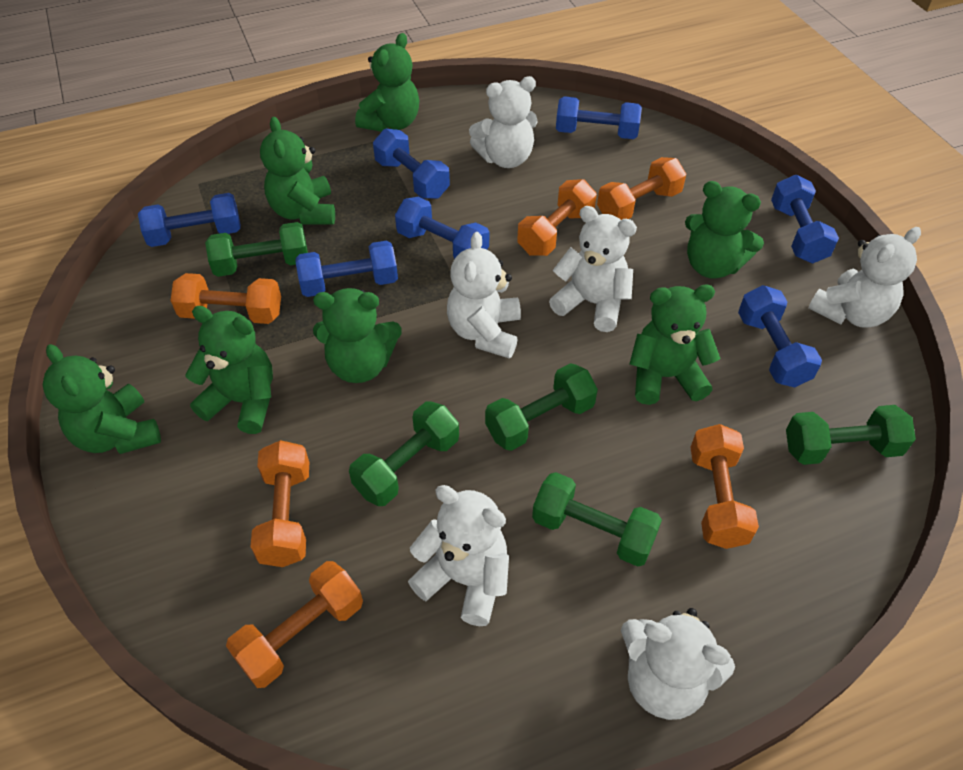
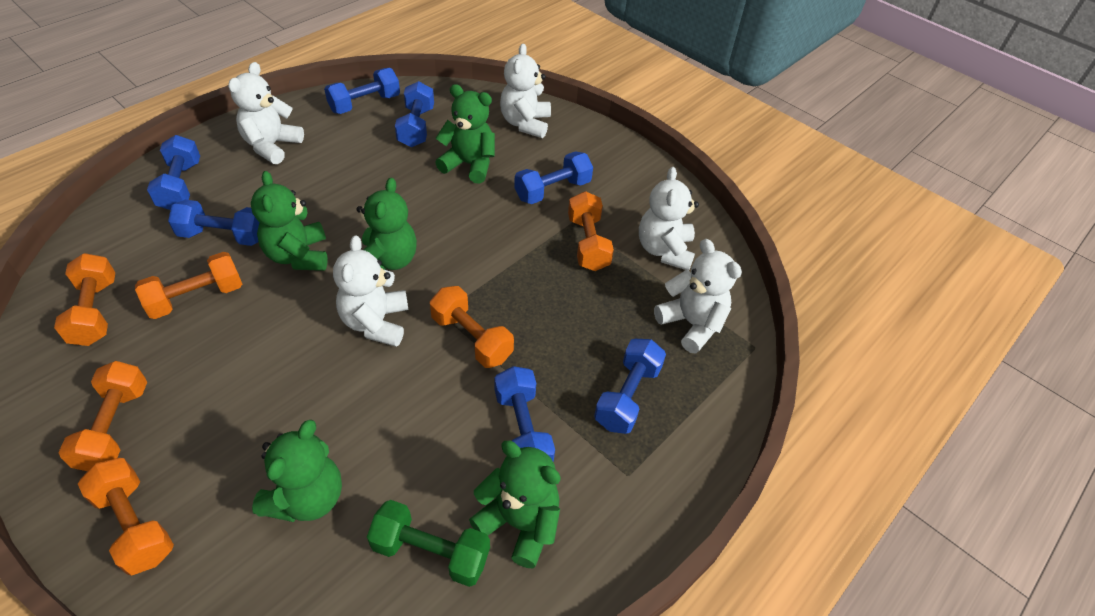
green dumbbell: 5 -> 1
green teddy bear: 7 -> 5
white teddy bear: 6 -> 5

